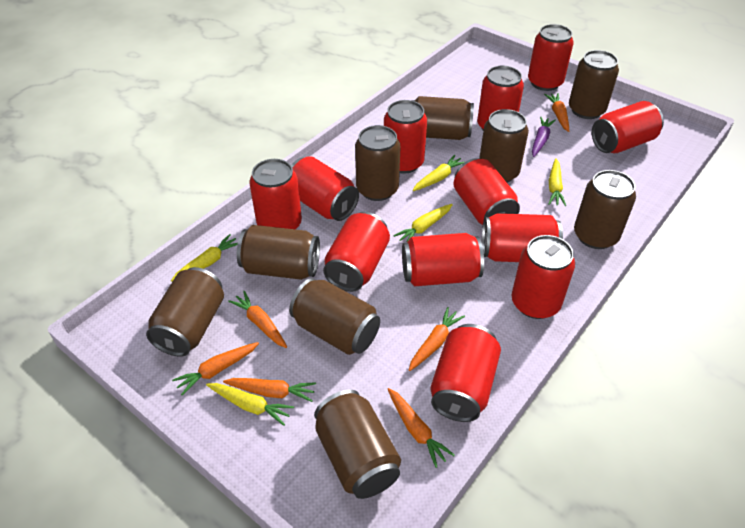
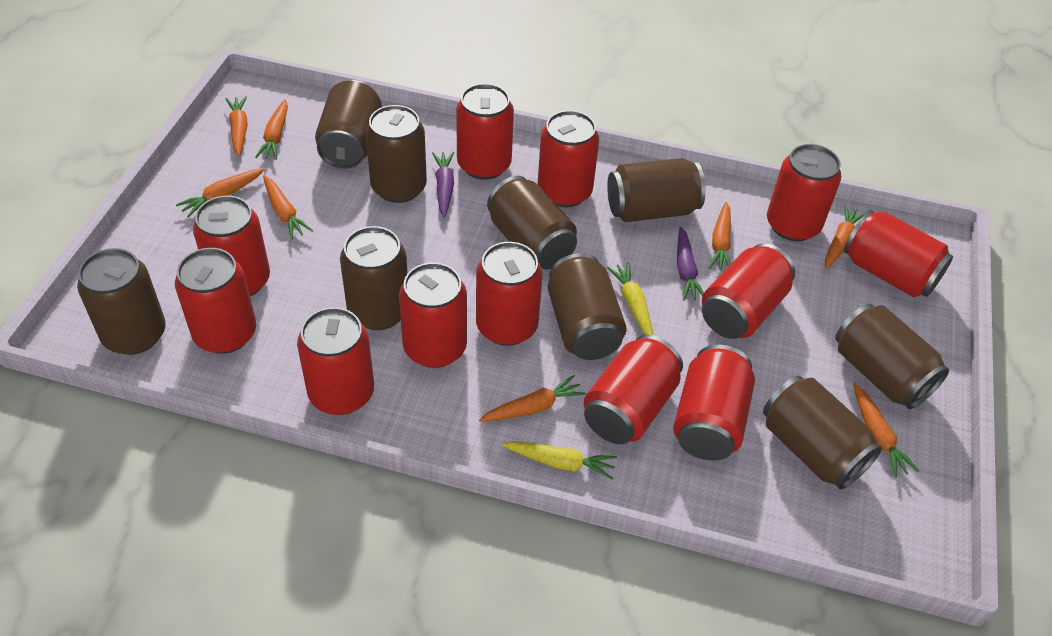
orange carrot: 6 -> 8
purple carrot: 1 -> 2
yellow carrot: 5 -> 2

